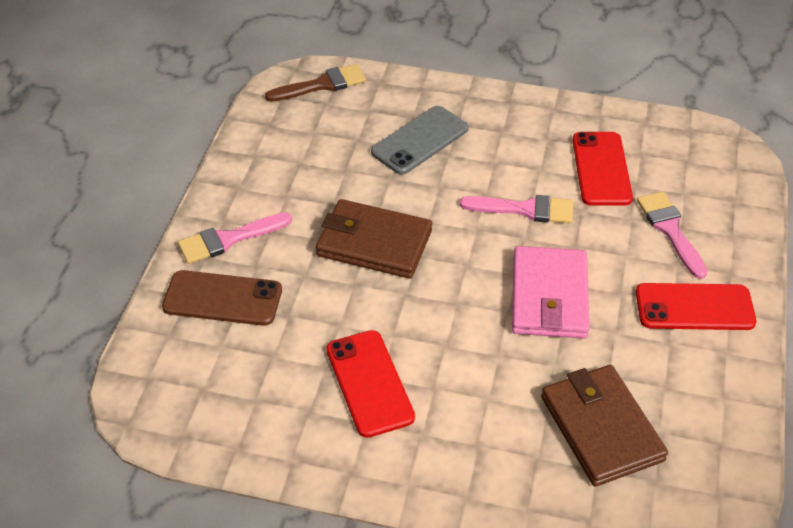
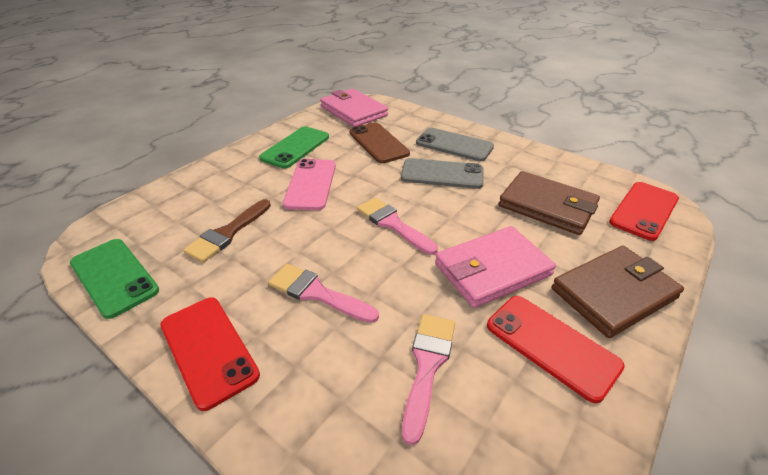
green phone: 0 -> 2
grey phone: 1 -> 2
pink phone: 0 -> 1
pink wallet: 1 -> 2

